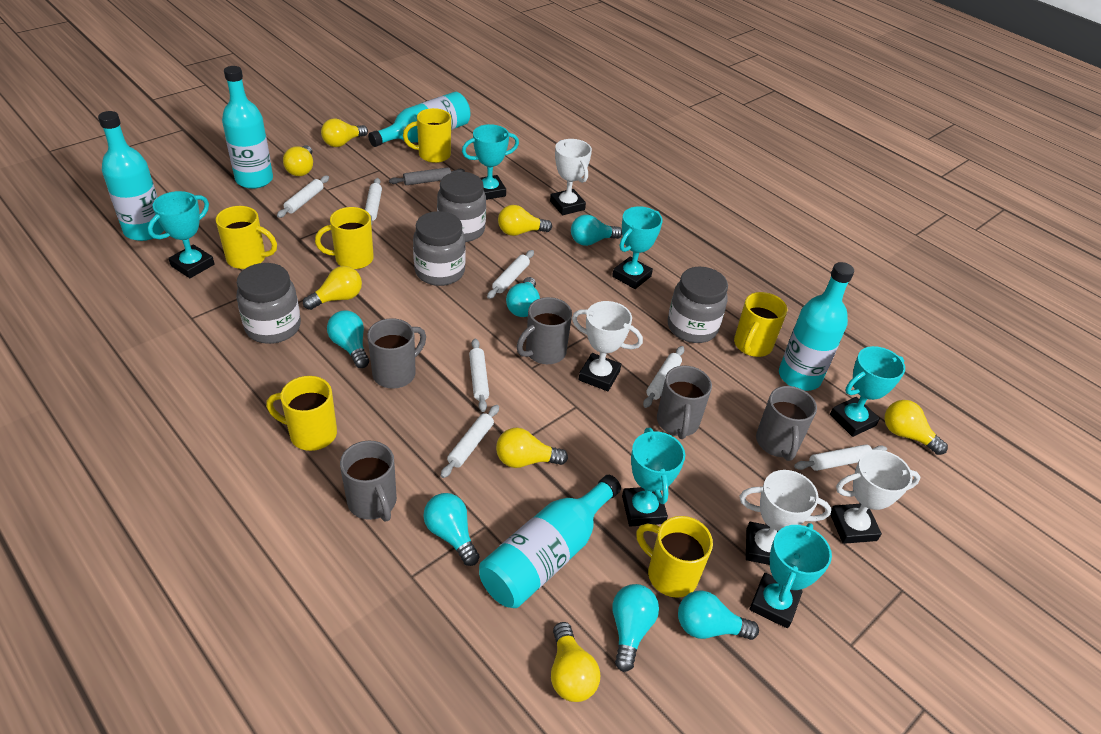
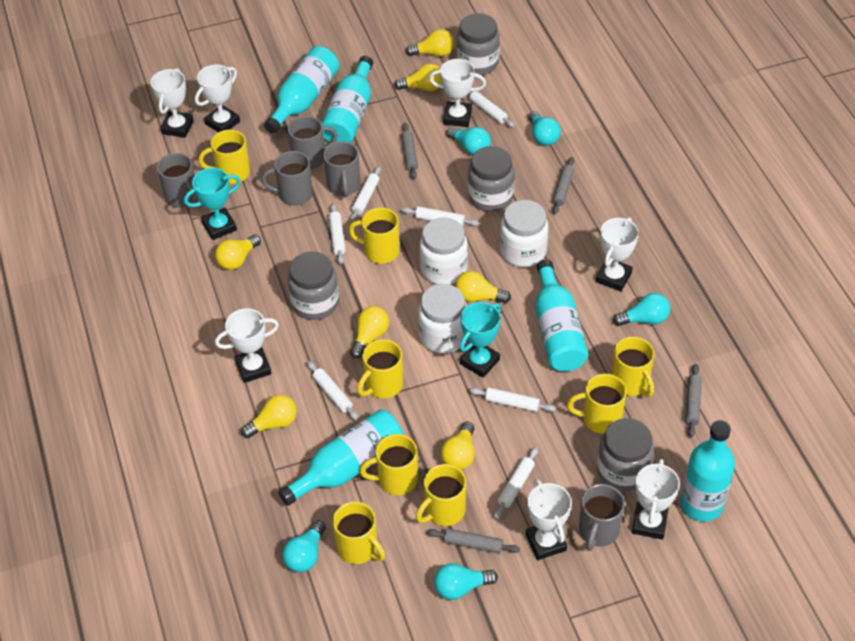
grey rolling pin: 1 -> 4
turquoise light bulb: 6 -> 5
turquoise trophy: 6 -> 2
white jar: 0 -> 3
white trophy: 4 -> 7
yellow mug: 6 -> 8

